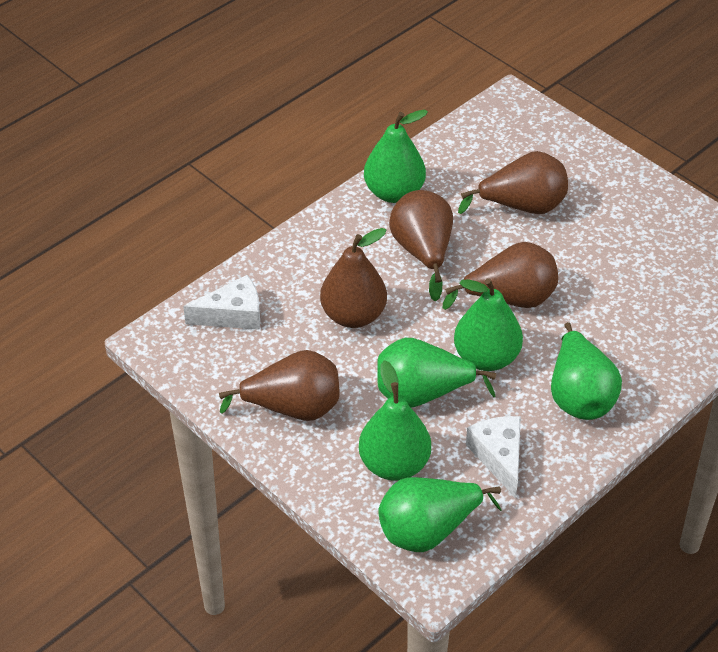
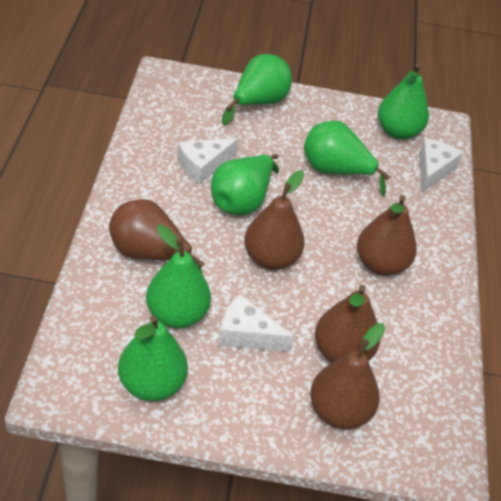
white cheese: 2 -> 3

